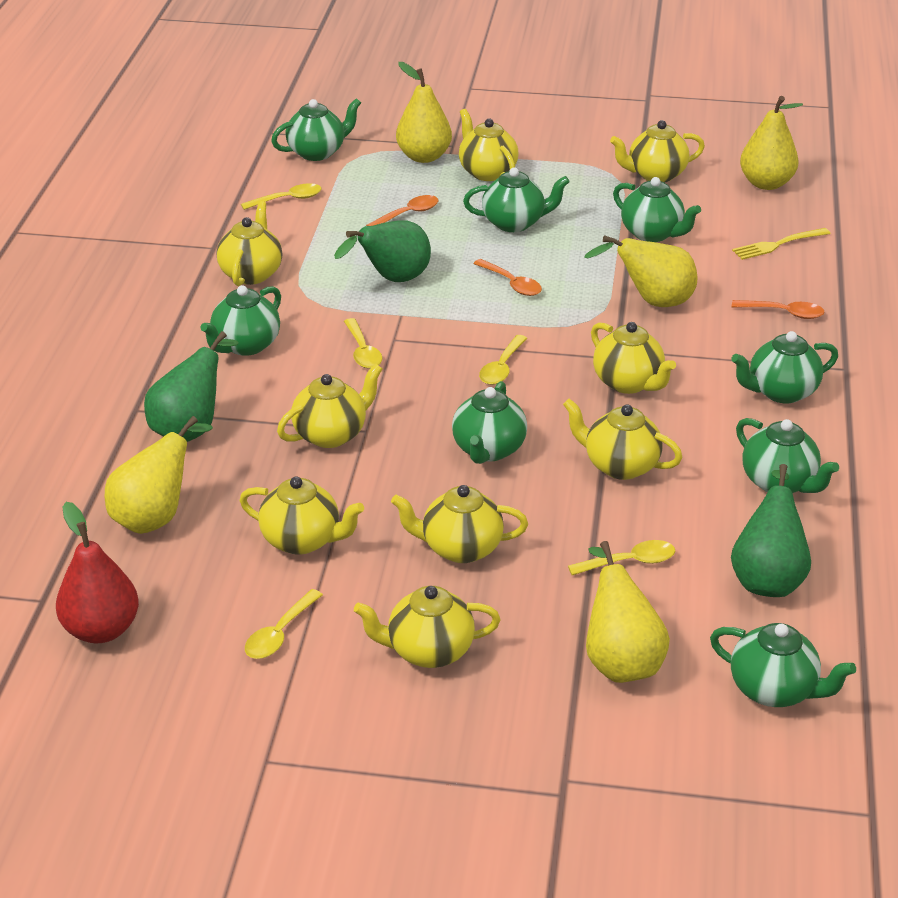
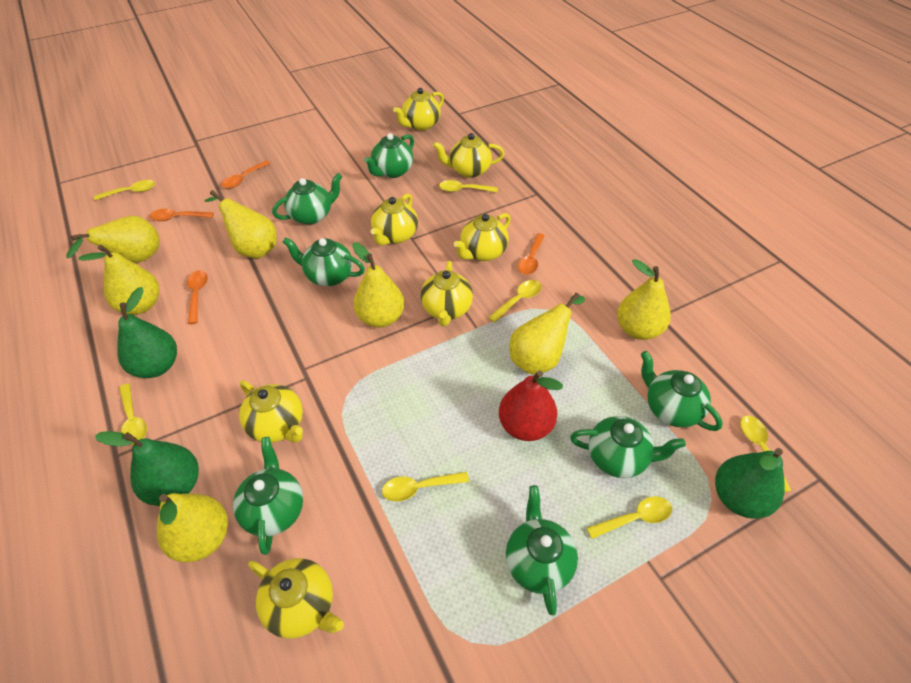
green teapot: 8 -> 7
orange spoon: 3 -> 4
yellow fork: 1 -> 0
yellow pear: 5 -> 7
yellow spoon: 5 -> 7
yellow teapot: 9 -> 7

